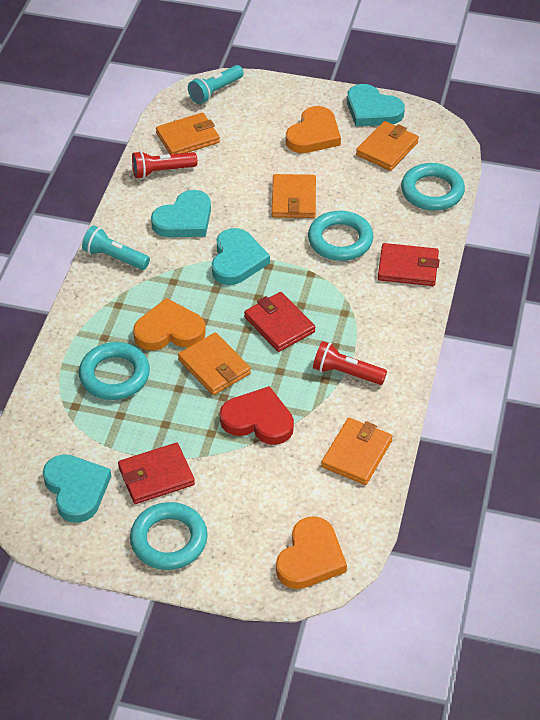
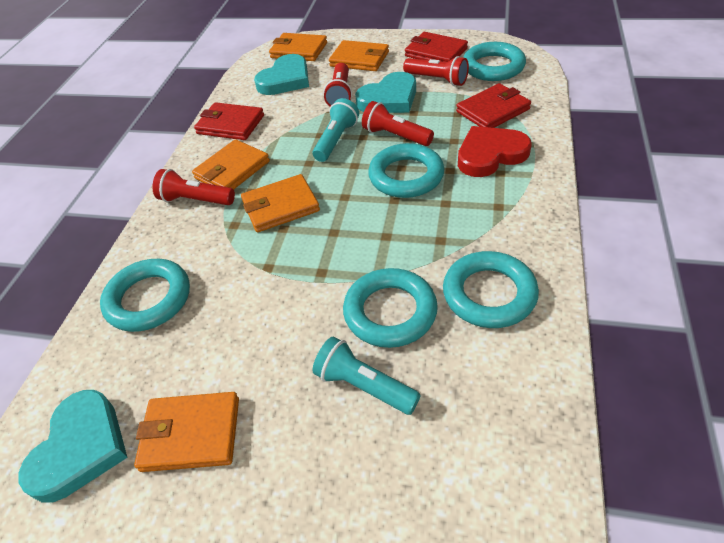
orange heart: 3 -> 0
red flashlight: 2 -> 4
turquoise heart: 4 -> 3
turquoise ring: 4 -> 5

